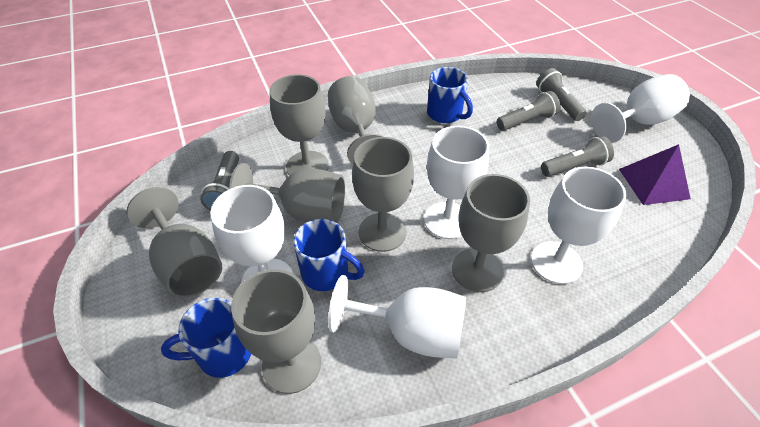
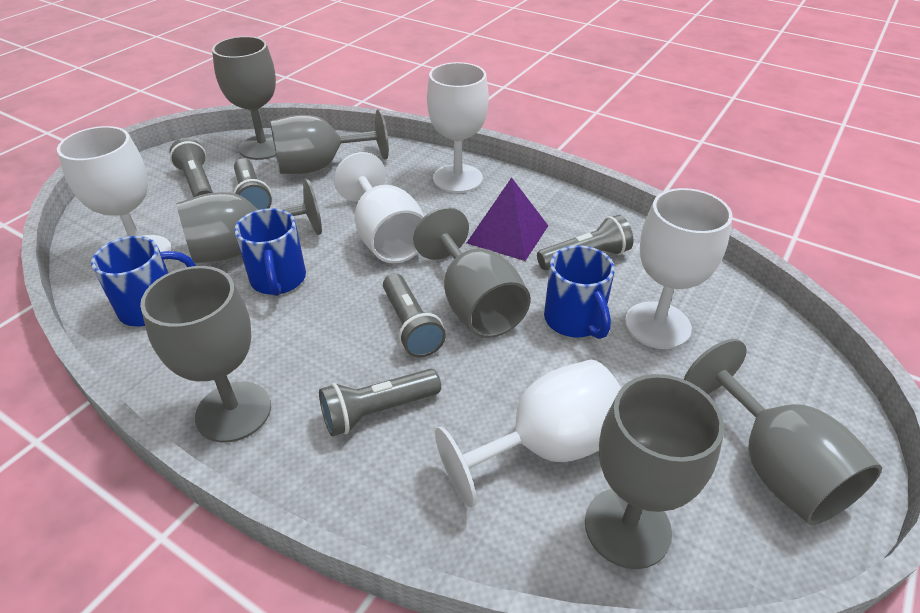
grey flashlight: 4 -> 5

